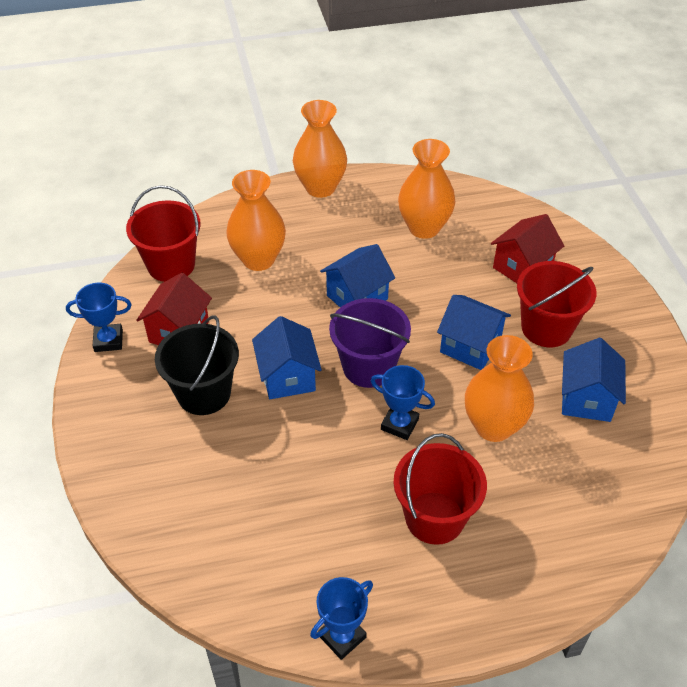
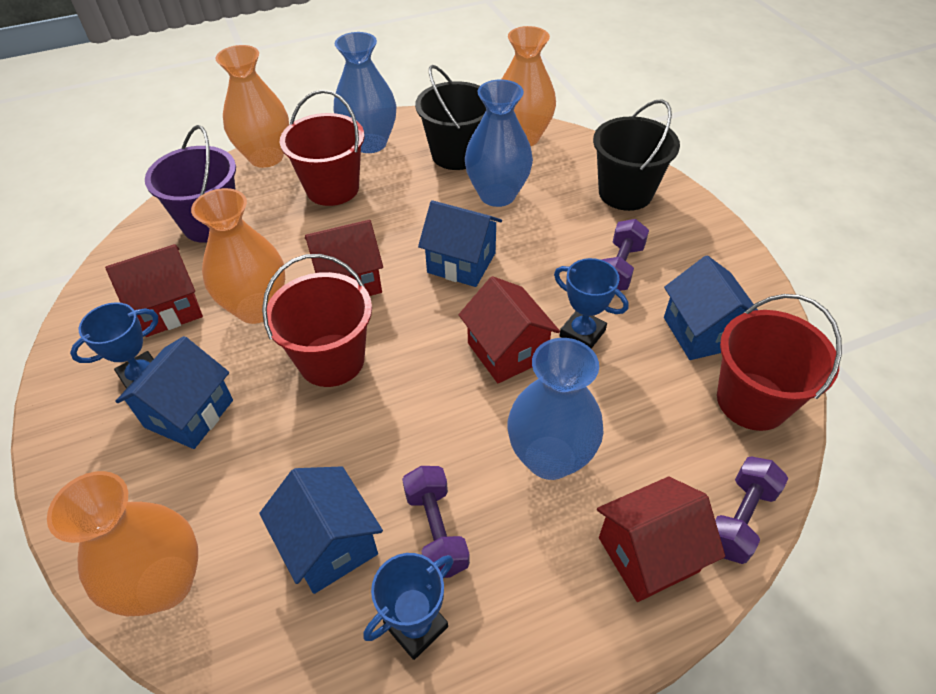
black bucket: 1 -> 2
blue vase: 0 -> 3
purple dumbbell: 0 -> 3
red house: 2 -> 4

